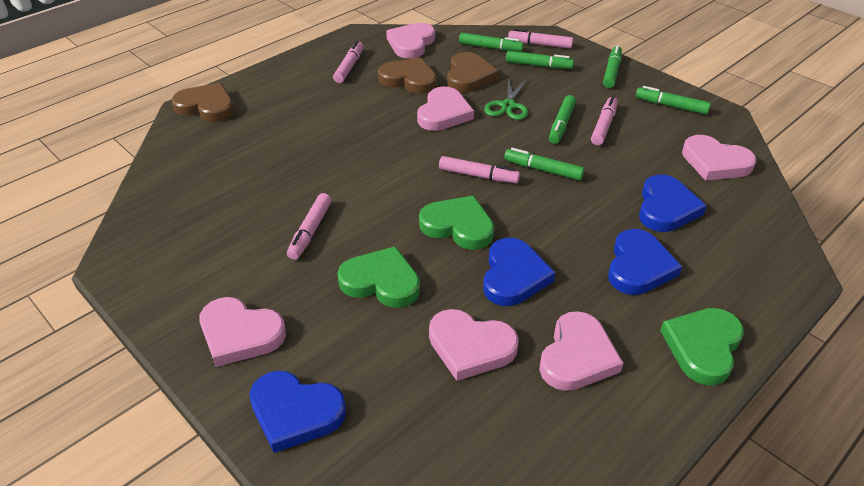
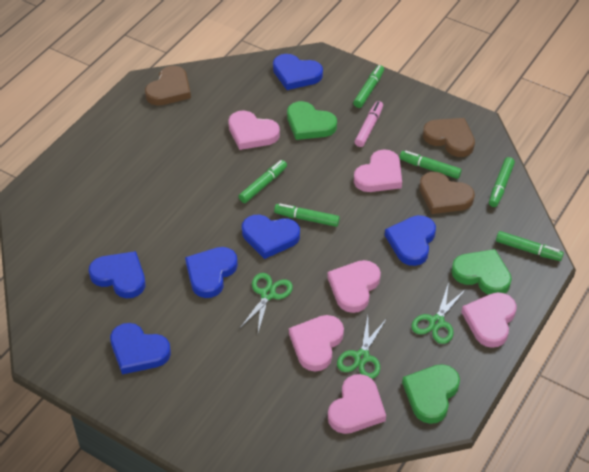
blue heart: 4 -> 6
green scissors: 1 -> 3
pink marker: 5 -> 1

